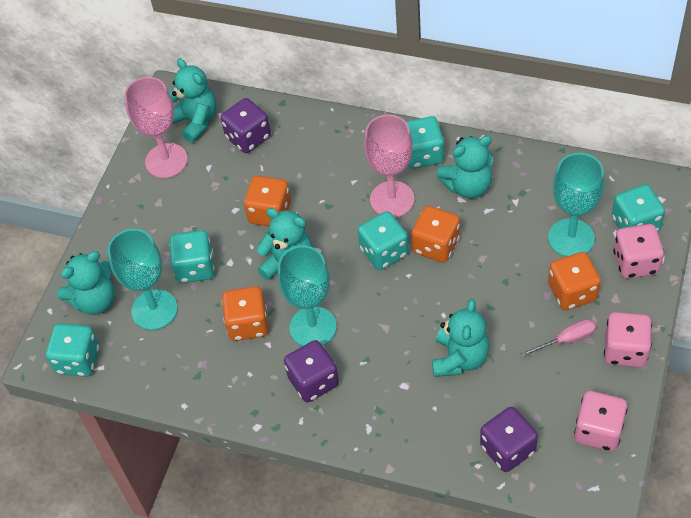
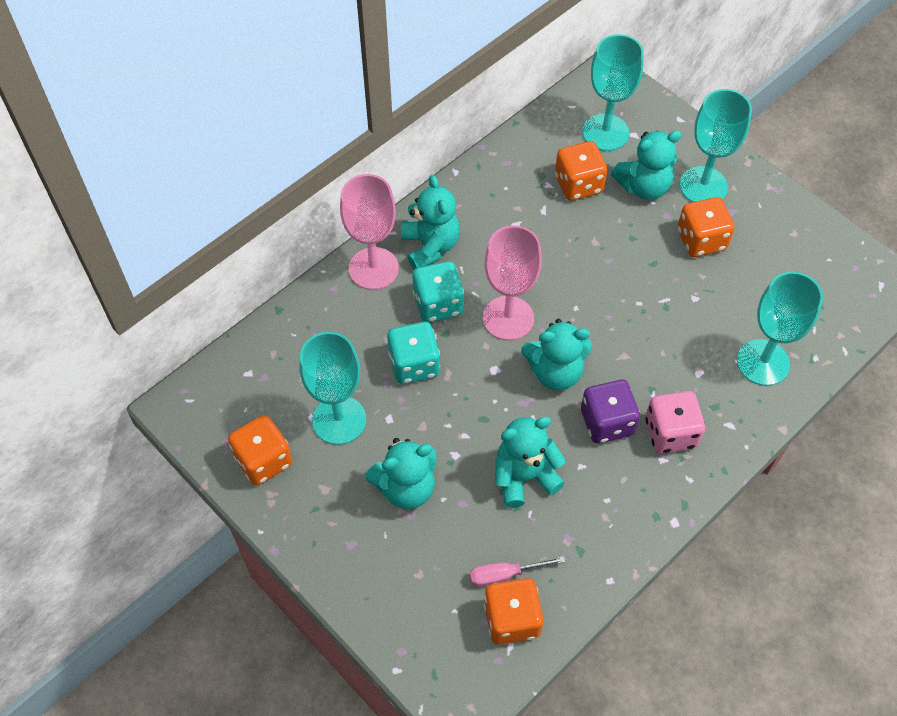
pink dice: 3 -> 1
purple dice: 3 -> 1
turquoise dice: 5 -> 2
turquoise goblet: 3 -> 4

